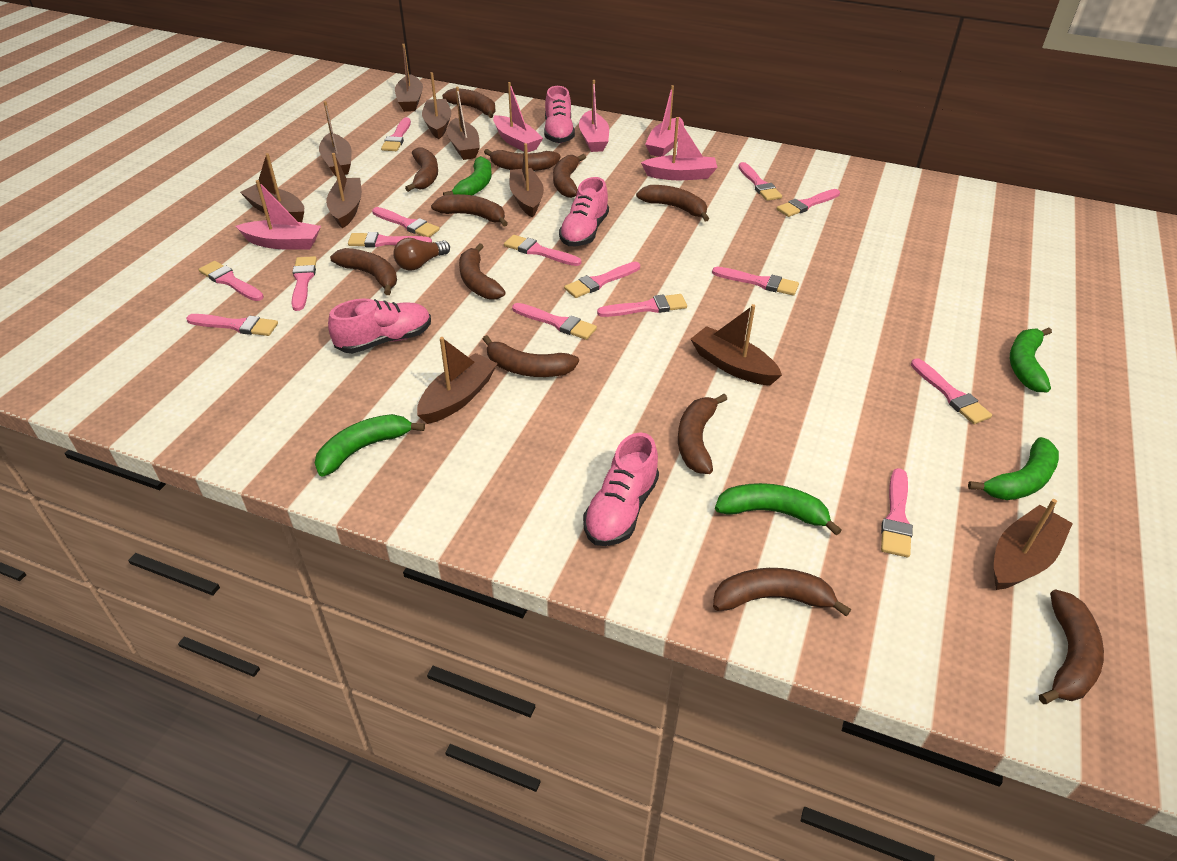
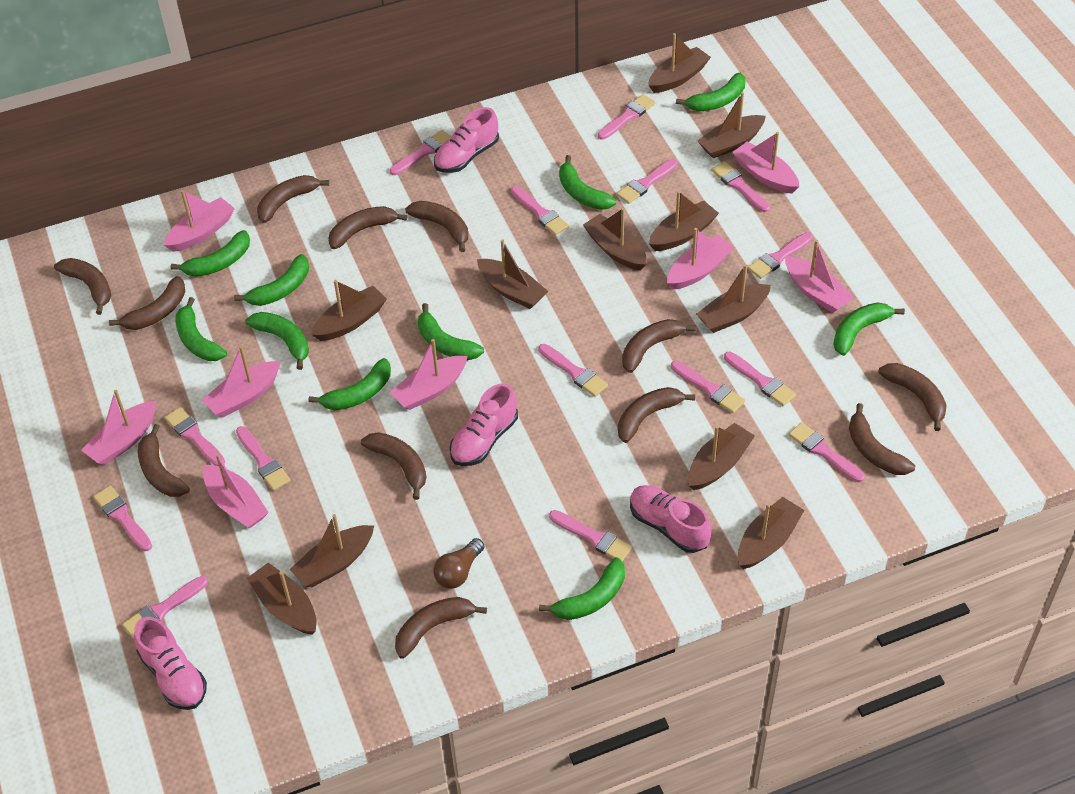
brown boat: 10 -> 11
green banana: 5 -> 10
pink boat: 5 -> 8

